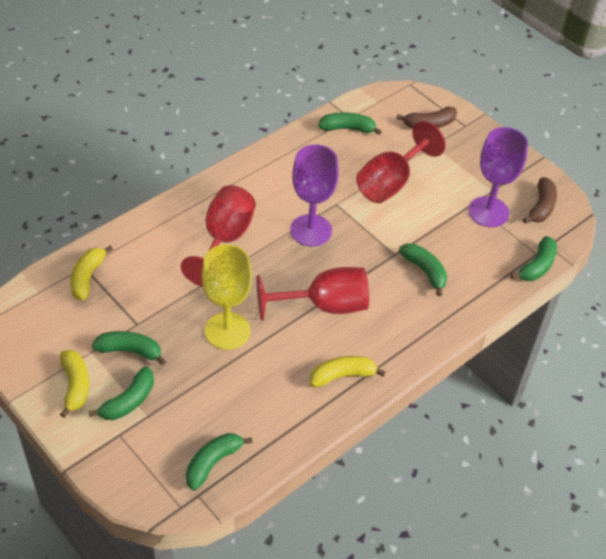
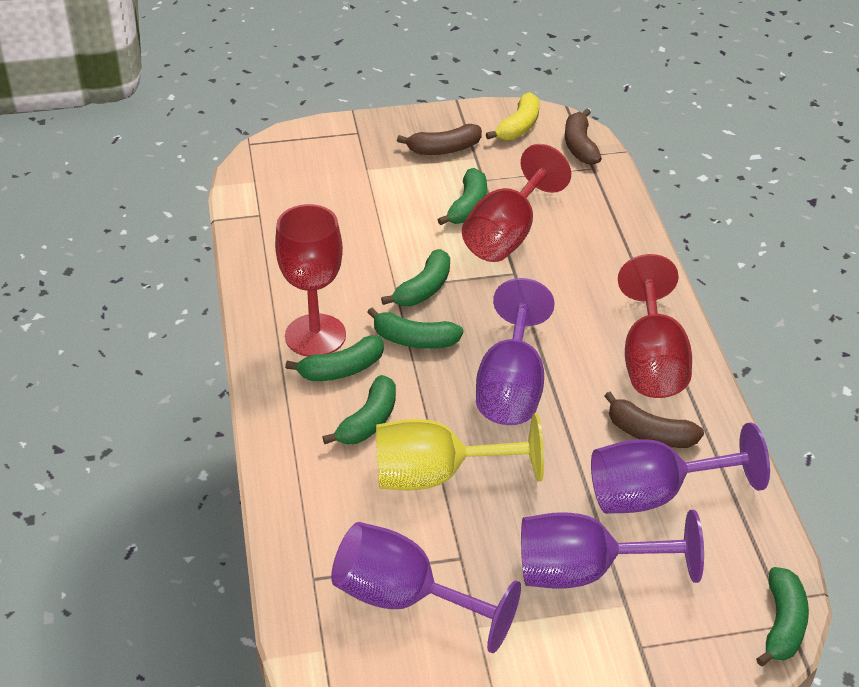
brown banana: 2 -> 3
purple goblet: 2 -> 4
yellow banana: 3 -> 1

